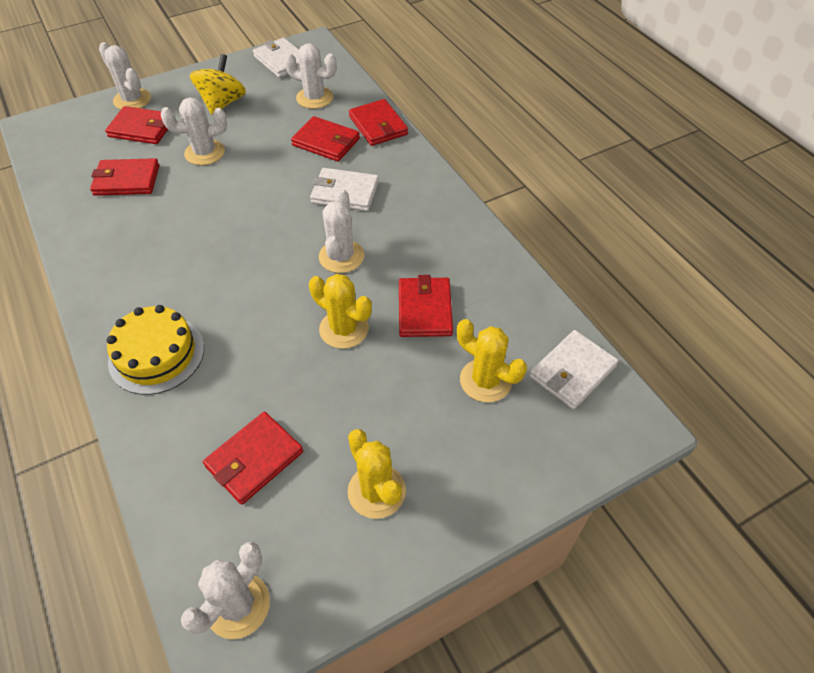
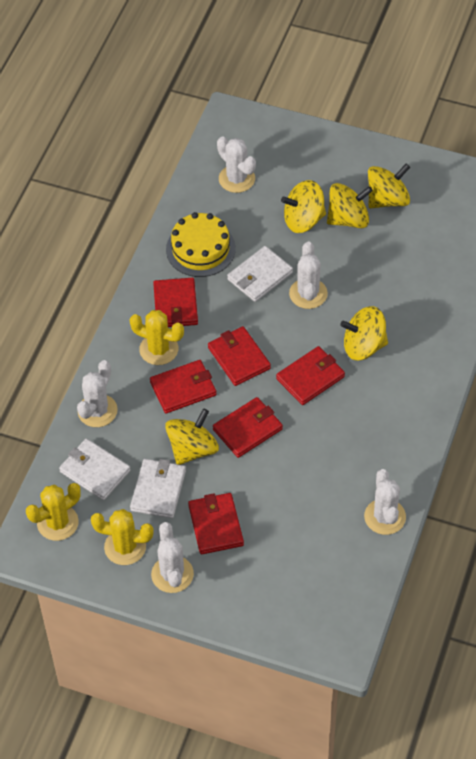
yellow spinning top: 1 -> 5

